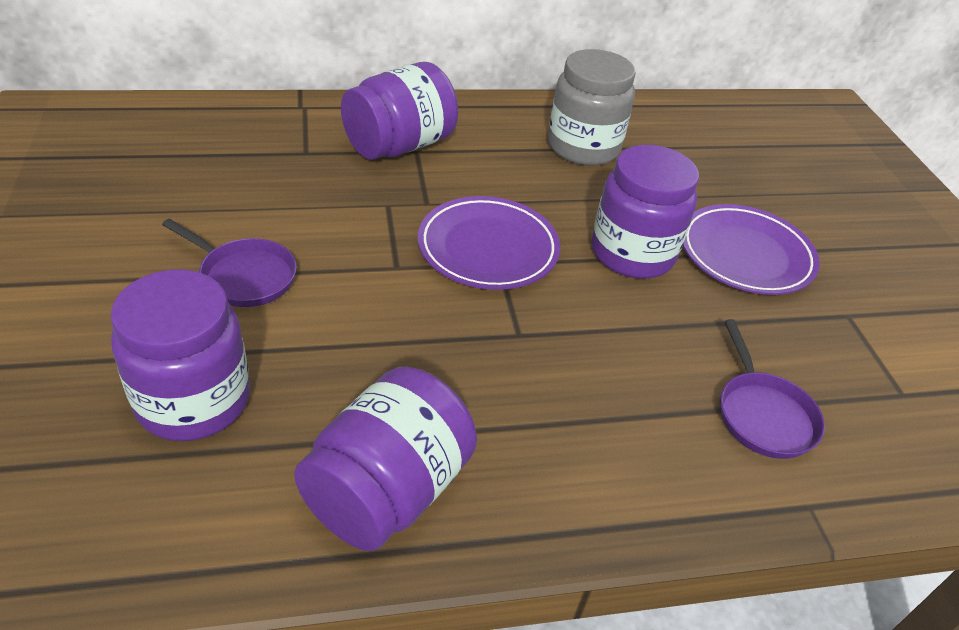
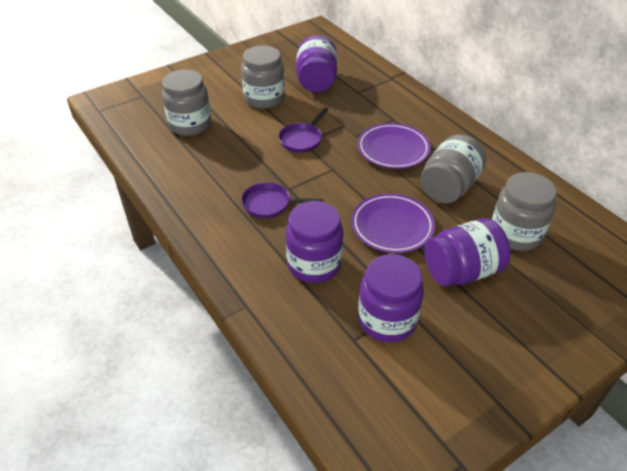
grey jar: 1 -> 4

